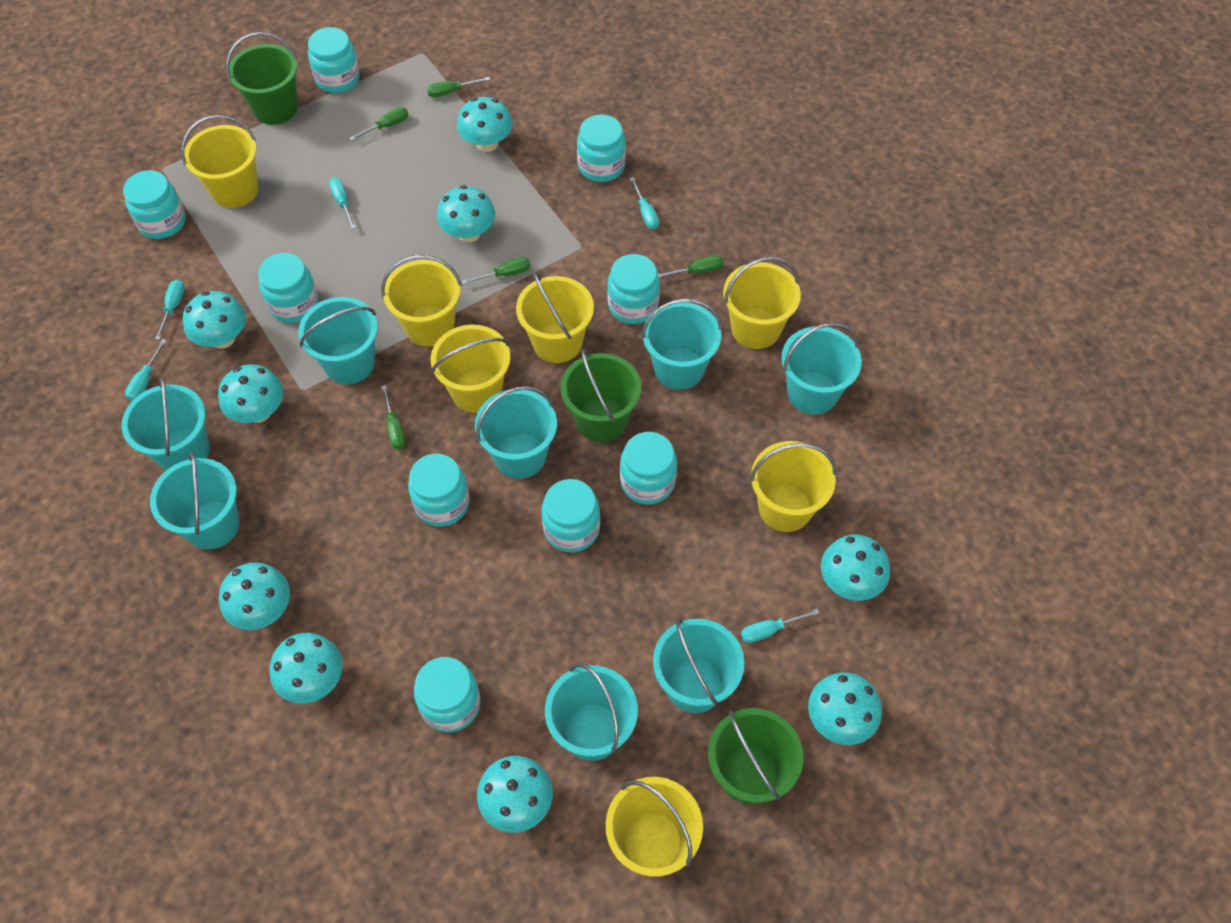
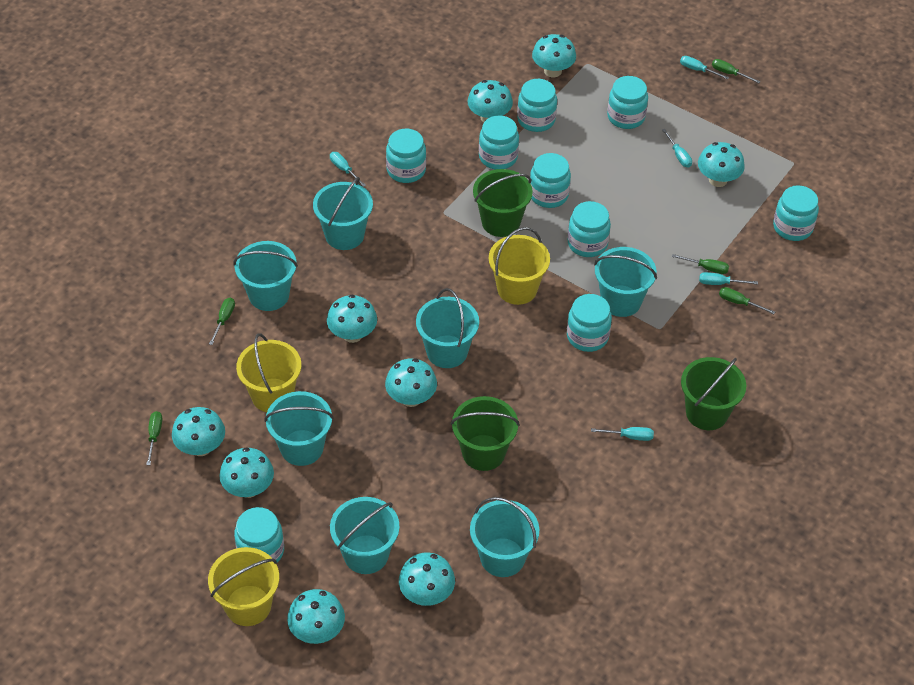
turquoise bucket: 8 -> 7
yellow bucket: 7 -> 3

